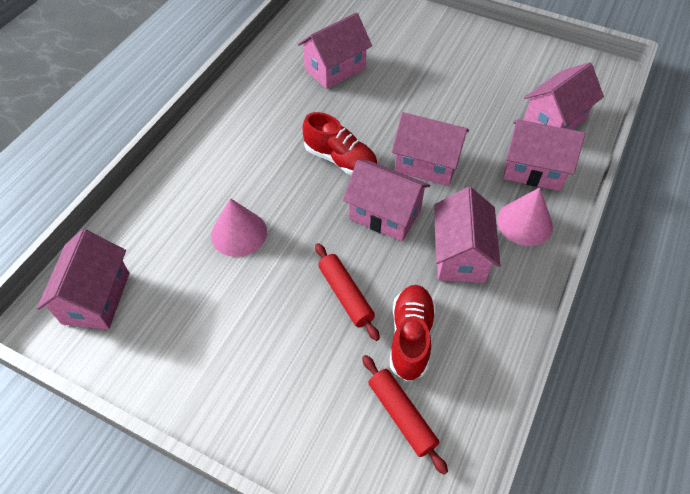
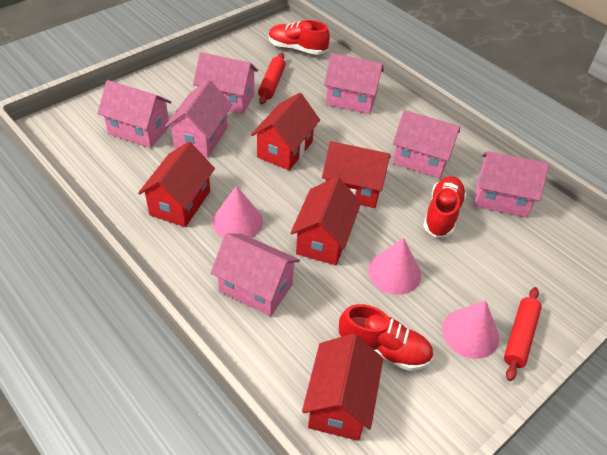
pink cone: 2 -> 3
red house: 0 -> 5
red shoe: 2 -> 3

